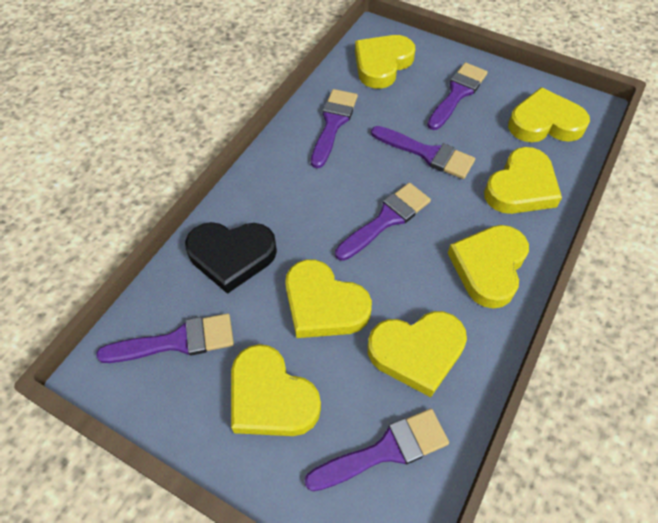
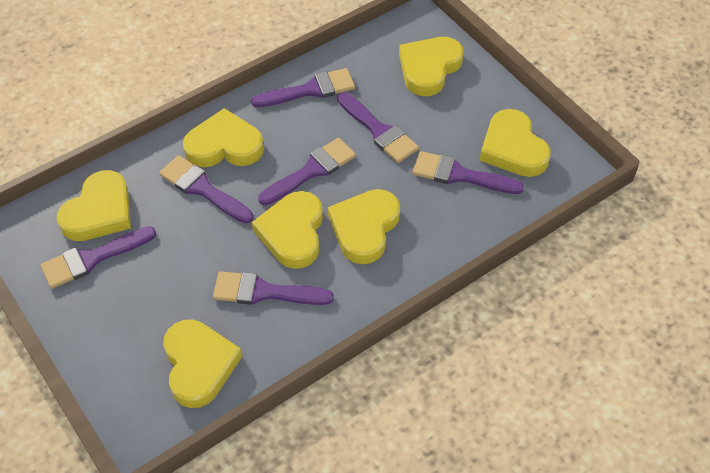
black heart: 1 -> 0
purple brush: 6 -> 7

